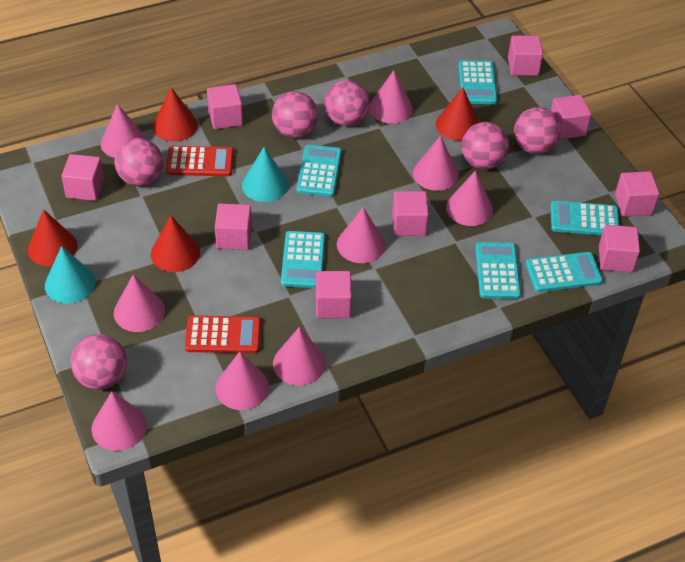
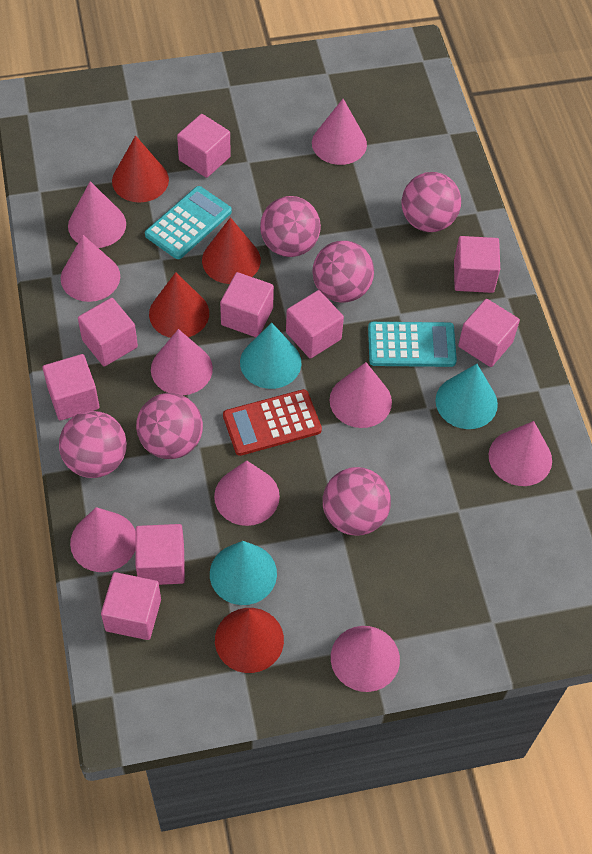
red calculator: 2 -> 1
turquoise calculator: 6 -> 2
turquoise cone: 2 -> 3

